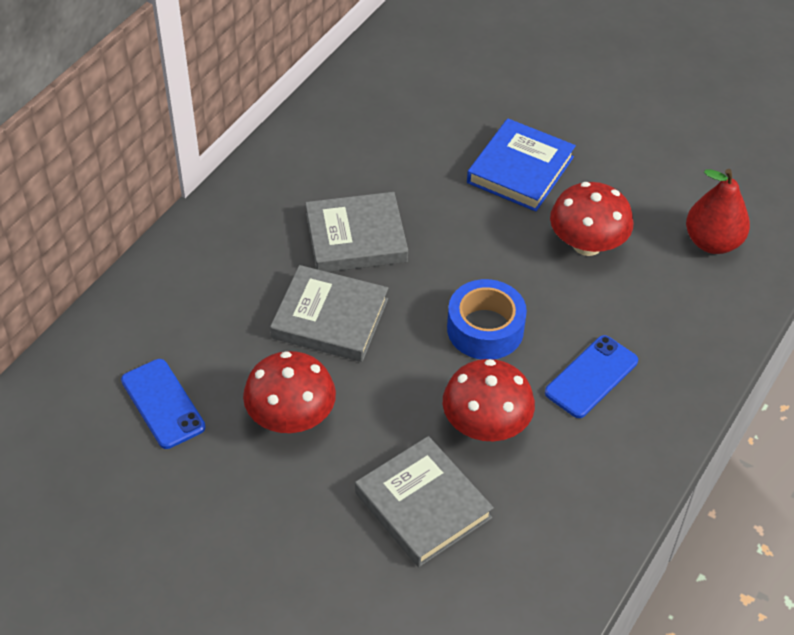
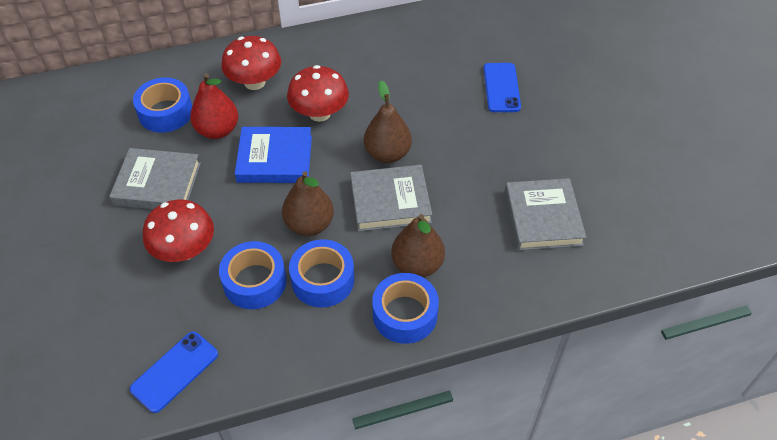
blue tape: 1 -> 4
brown pear: 0 -> 3

